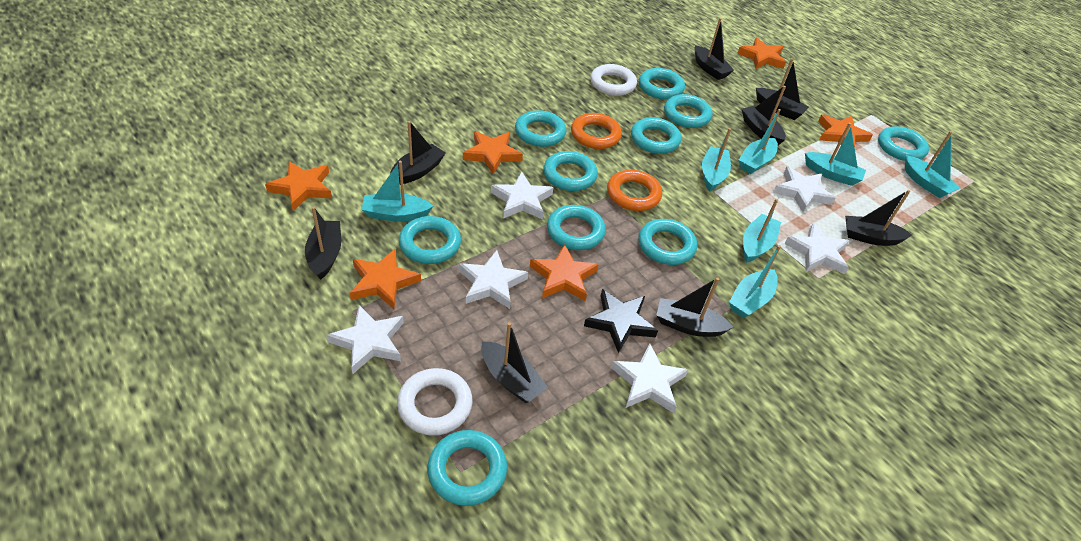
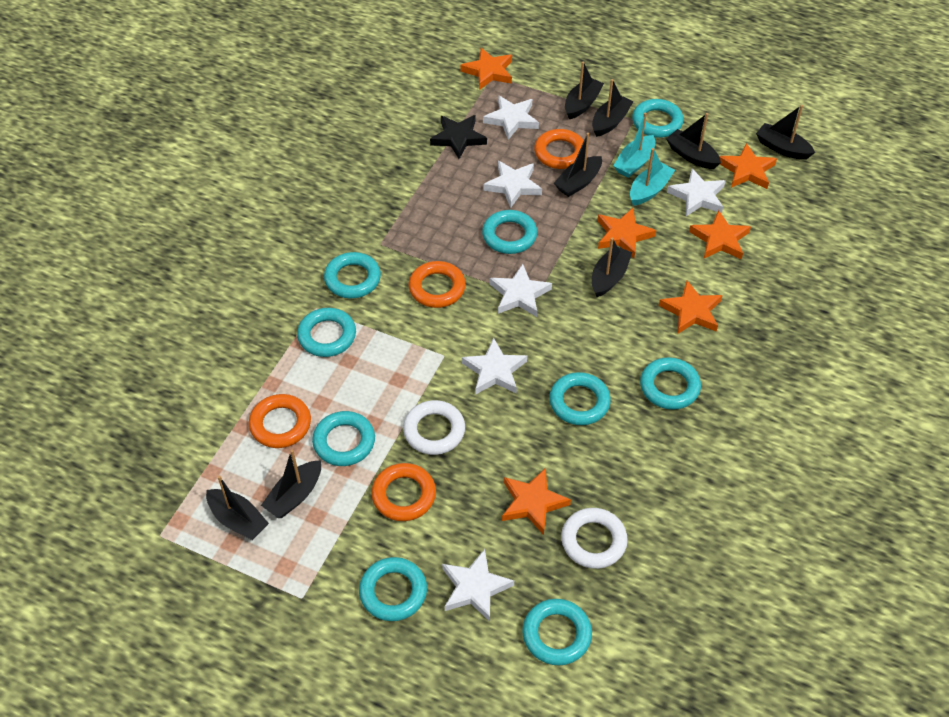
orange ring: 2 -> 4
turquoise boat: 7 -> 2
turquoise ring: 10 -> 9

